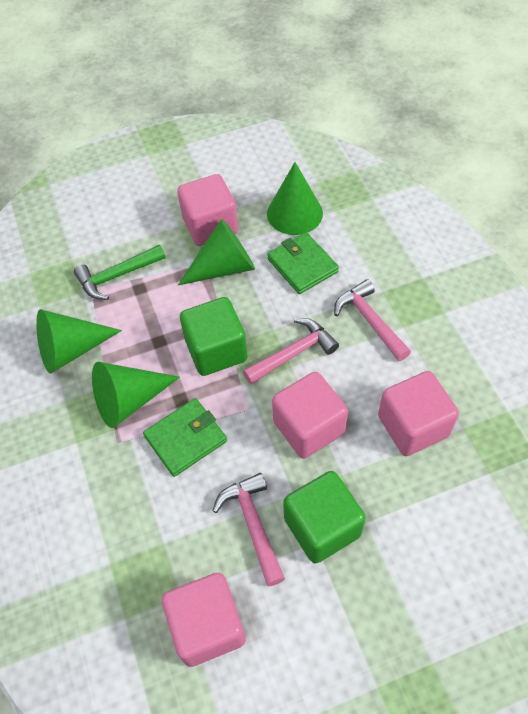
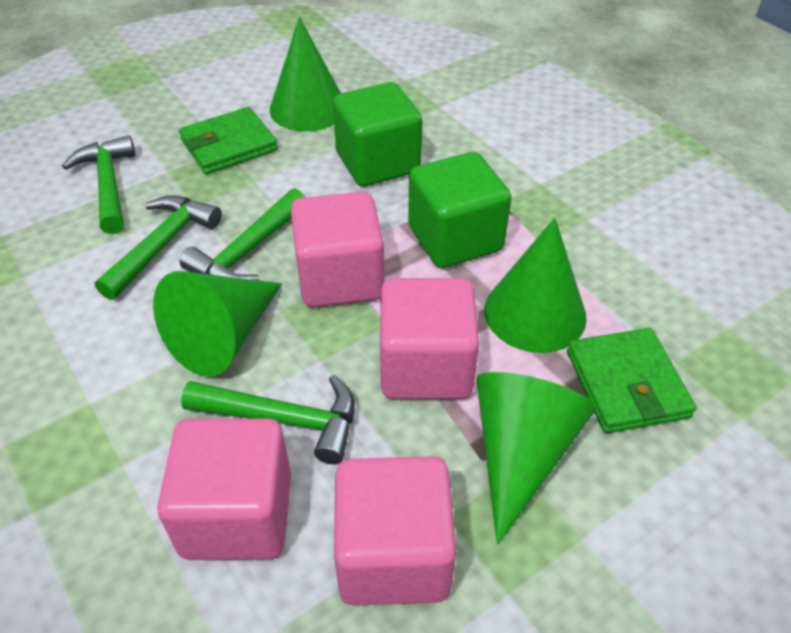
green hammer: 1 -> 4
pink hammer: 3 -> 0

